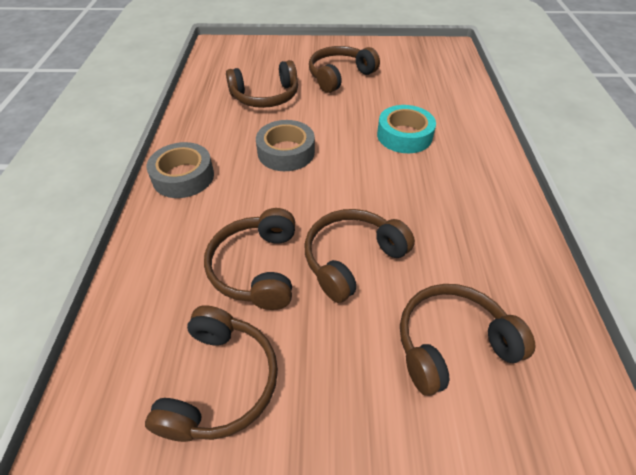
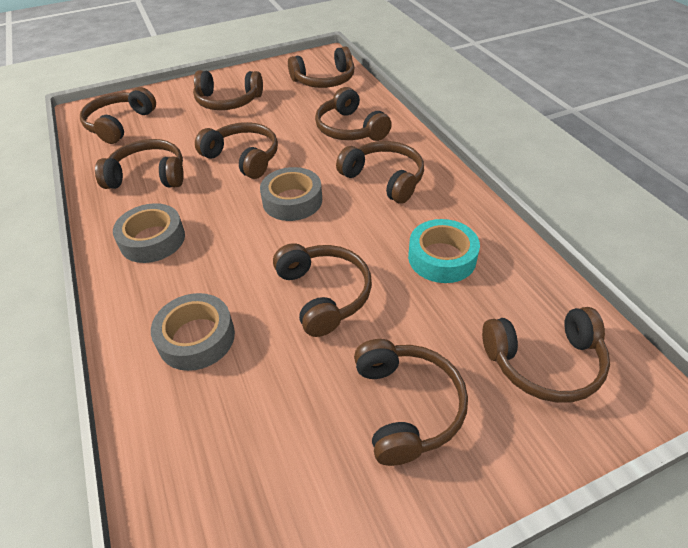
brown headphones: 6 -> 10
grey tape: 2 -> 3

